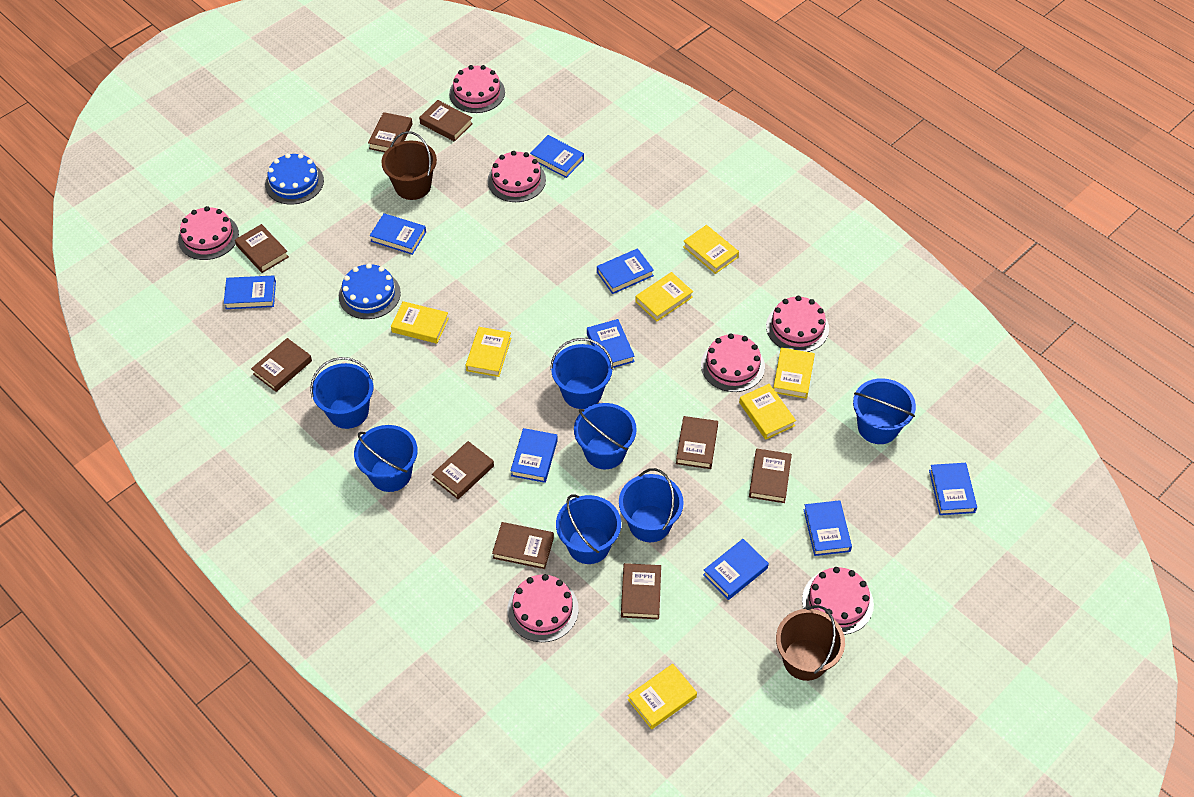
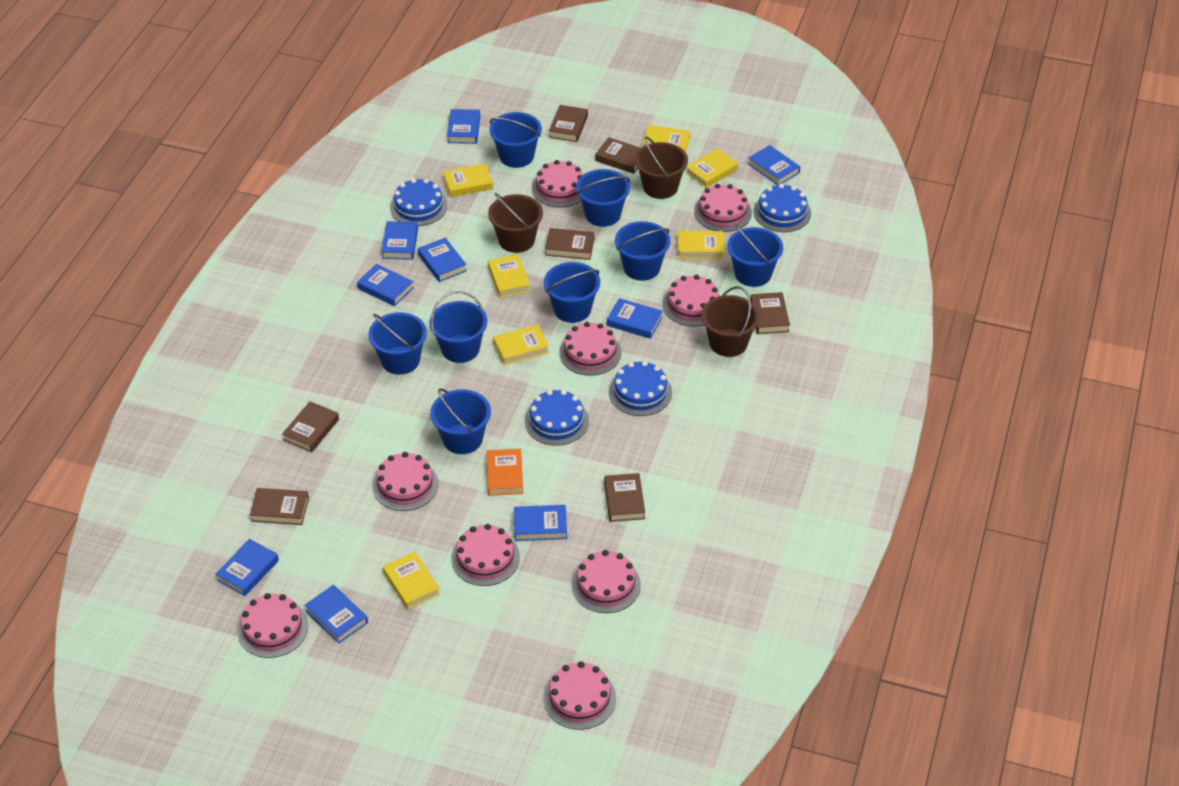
blue bucket: 7 -> 8
blue cake: 2 -> 4
brown book: 9 -> 7
brown bucket: 2 -> 3
orange book: 0 -> 1
pink cake: 7 -> 9

